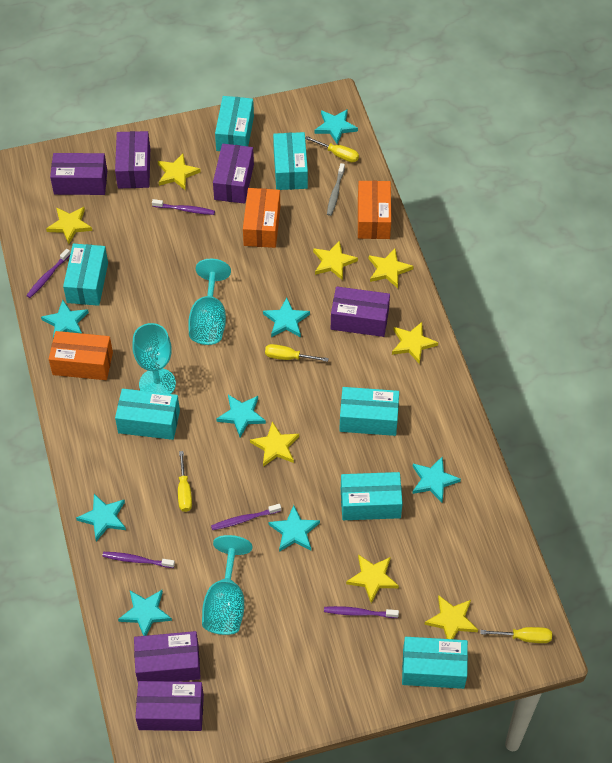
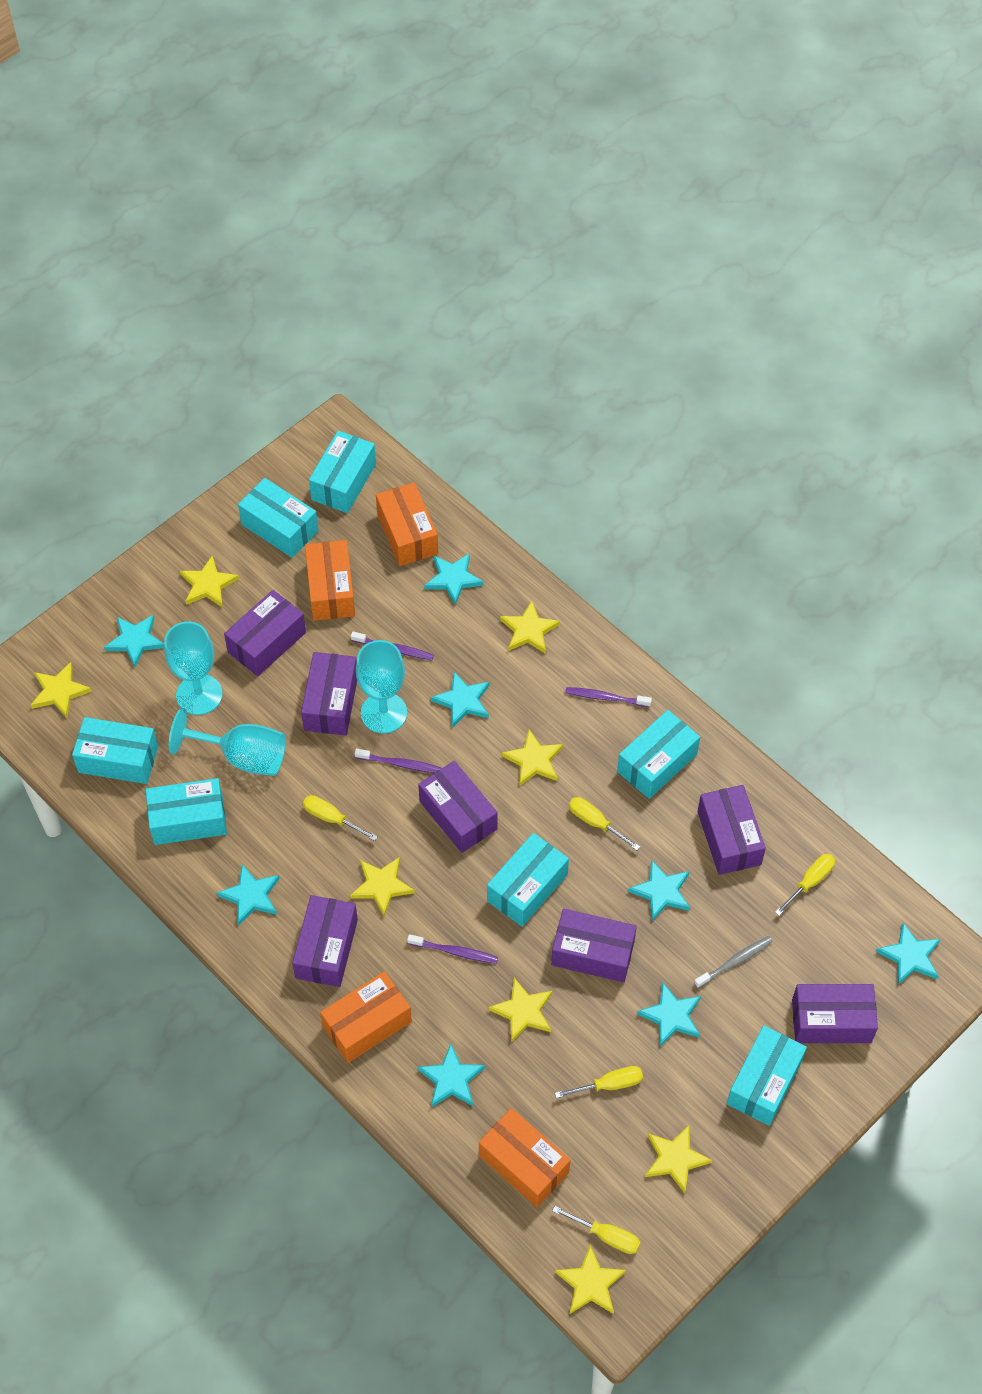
orange box: 3 -> 4
purple box: 6 -> 7
purple toothbrush: 5 -> 4
yellow screwdriver: 4 -> 5

